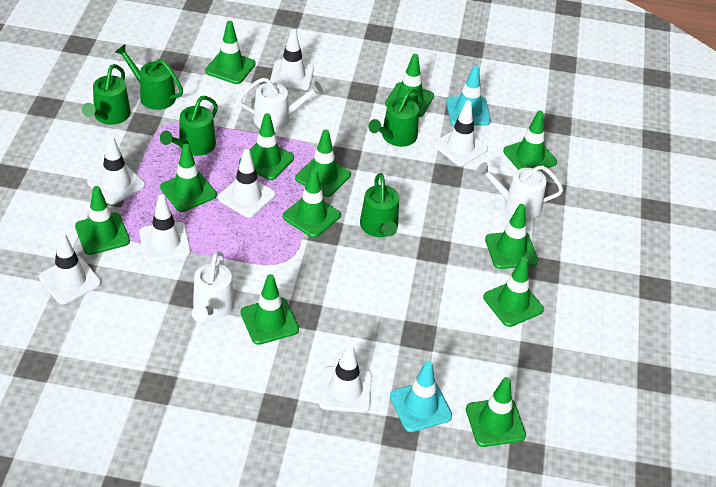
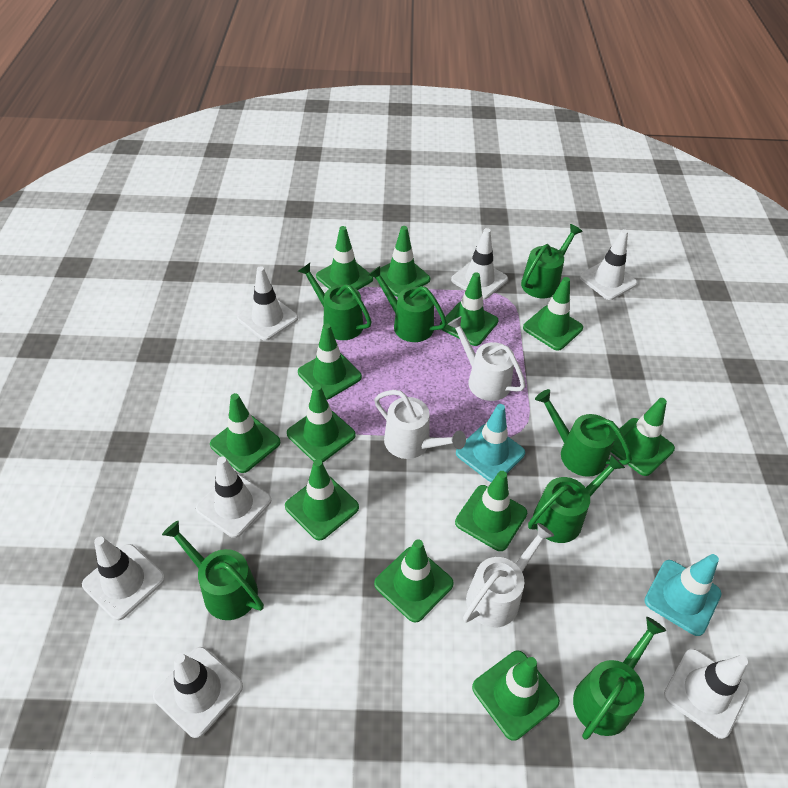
green watering can: 5 -> 7

